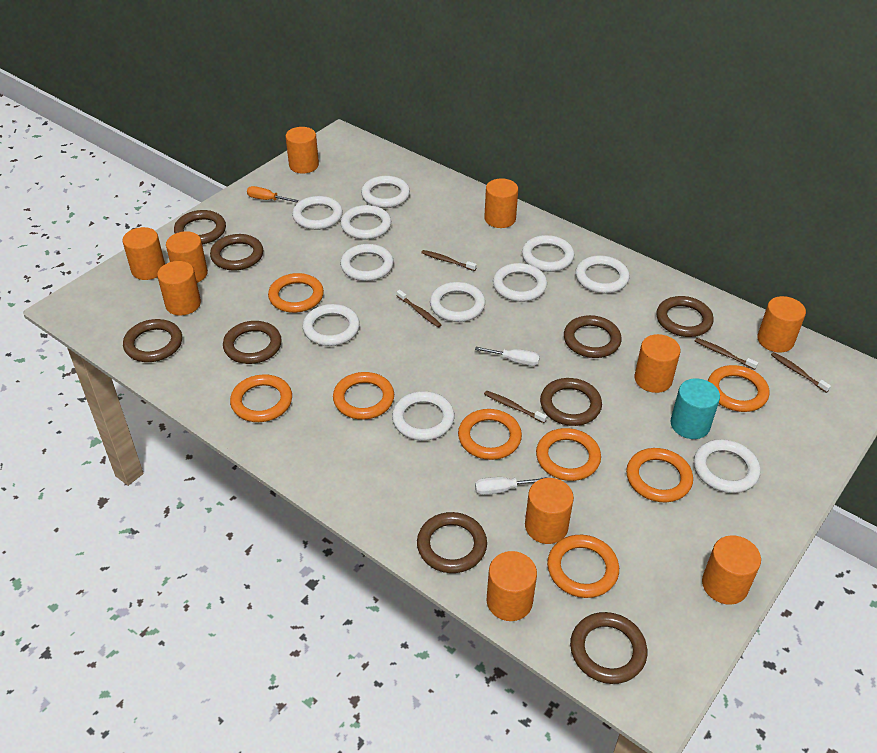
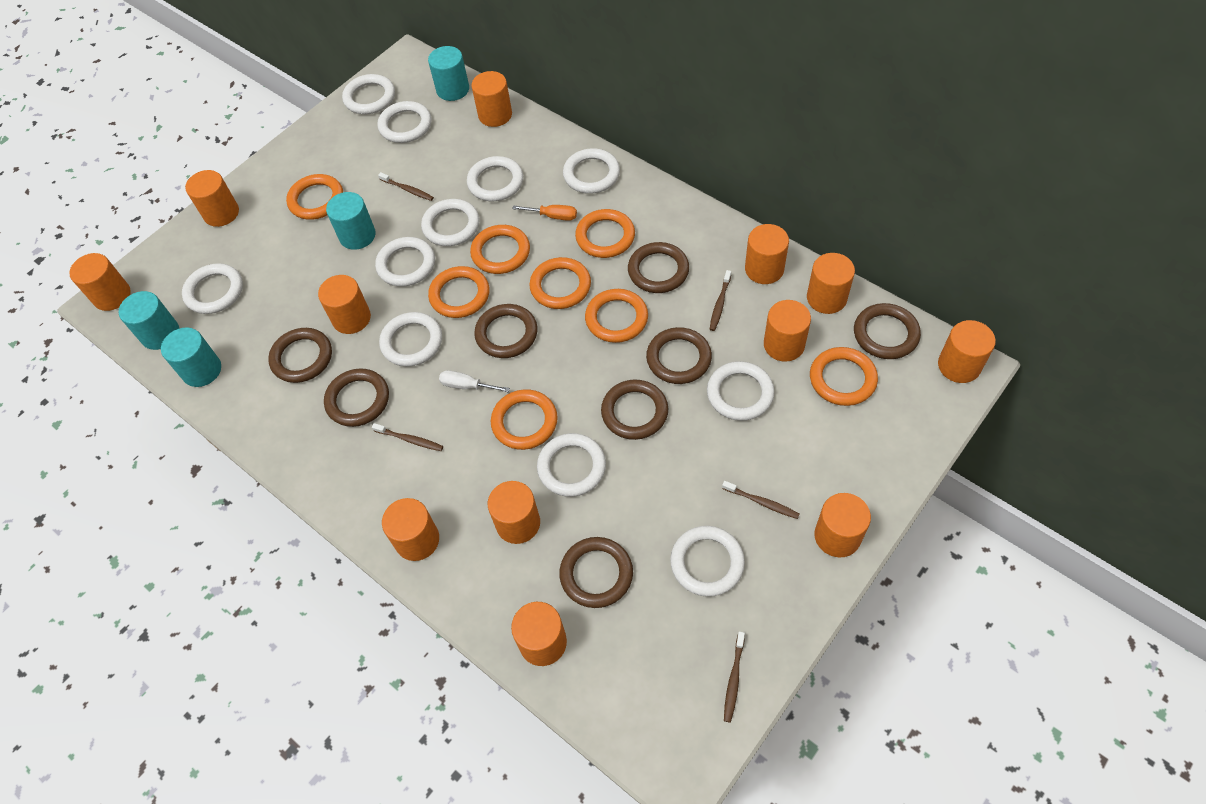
brown ring: 9 -> 8
orange cylinder: 10 -> 12
turquoise cylinder: 1 -> 4
white screwdriver: 2 -> 1

